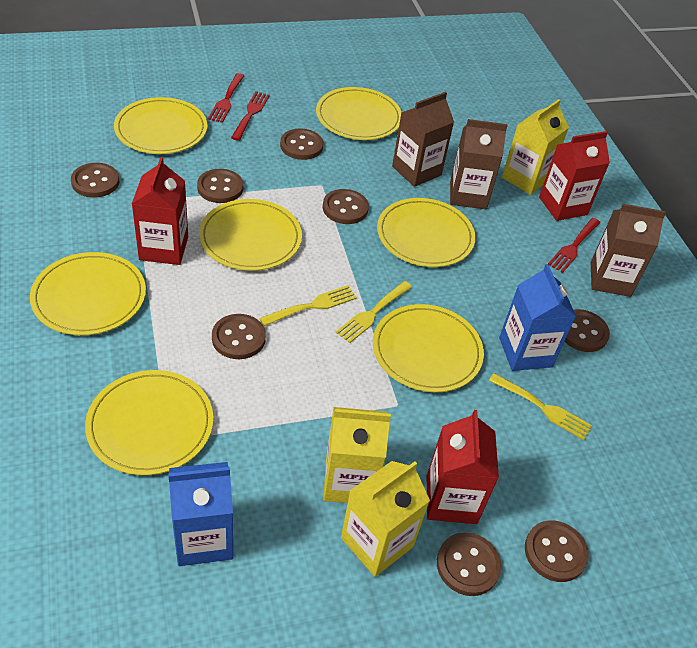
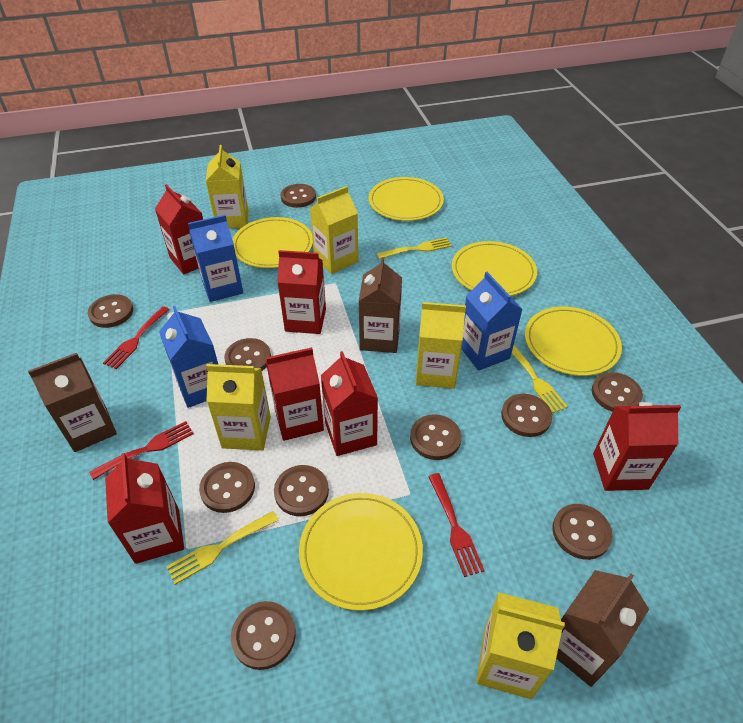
blue carton: 2 -> 3
brown button: 8 -> 10
red carton: 3 -> 6
yellow carton: 3 -> 5
yellow plate: 7 -> 5

